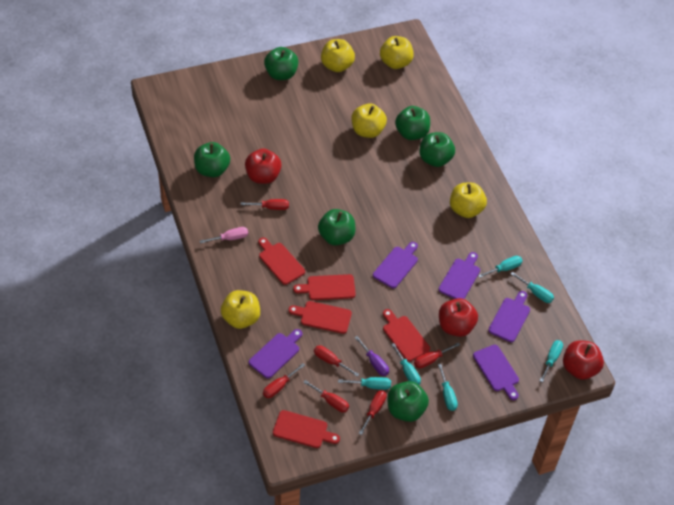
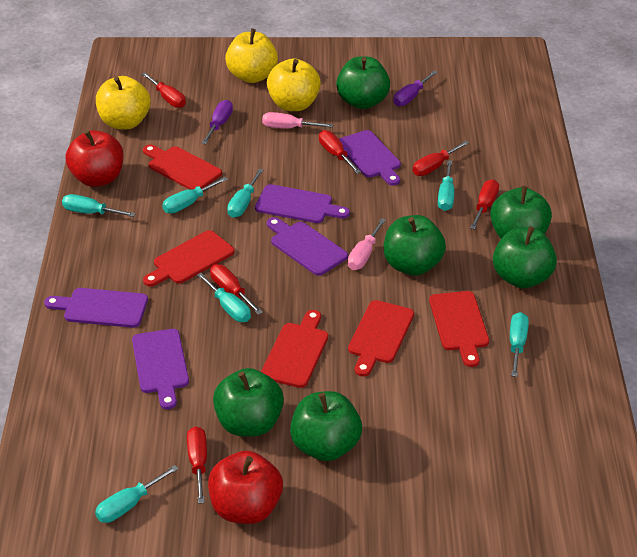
pink screwdriver: 1 -> 2
purple screwdriver: 1 -> 2
red apple: 3 -> 2
turquoise screwdriver: 6 -> 7
yellow apple: 5 -> 3

